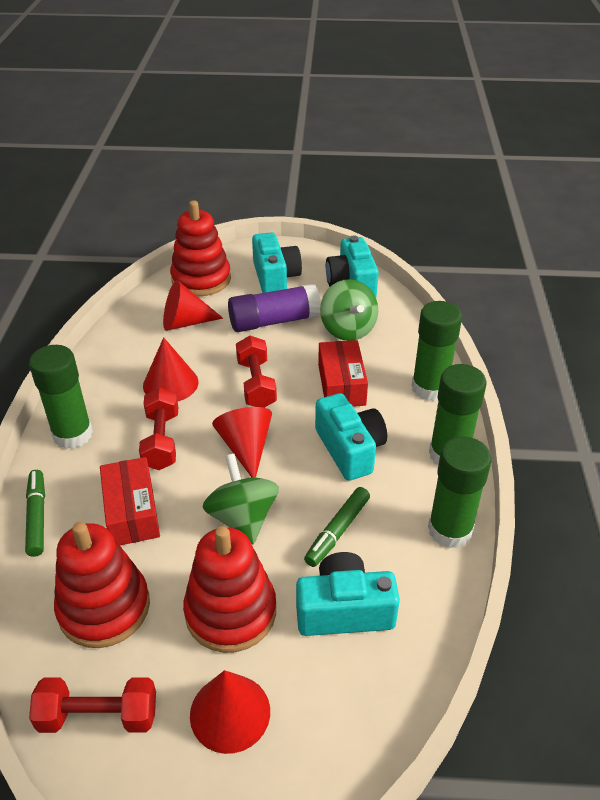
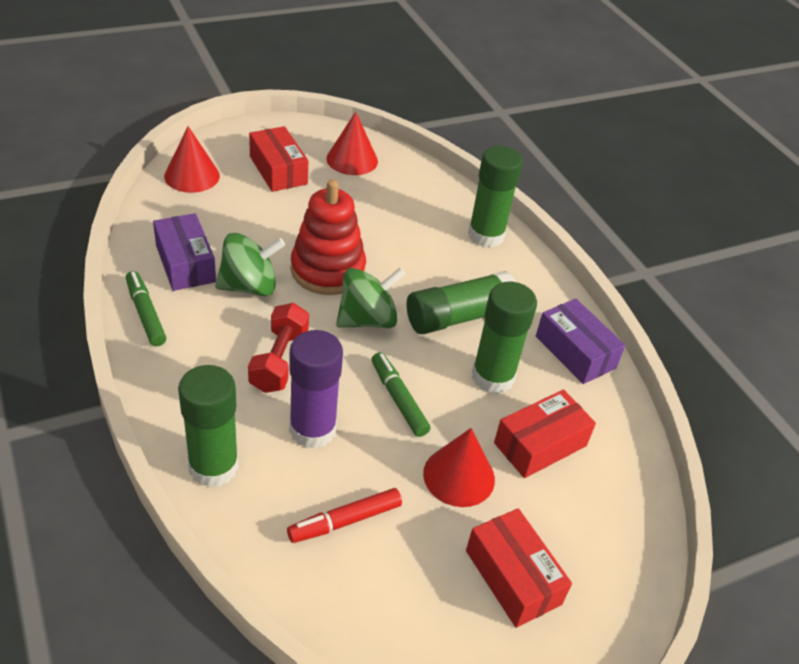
purple box: 0 -> 2
red box: 2 -> 3
red cone: 4 -> 3
red dumbbell: 3 -> 1
red marker: 0 -> 1
red stacking toy: 3 -> 1
turquoise camera: 4 -> 0

